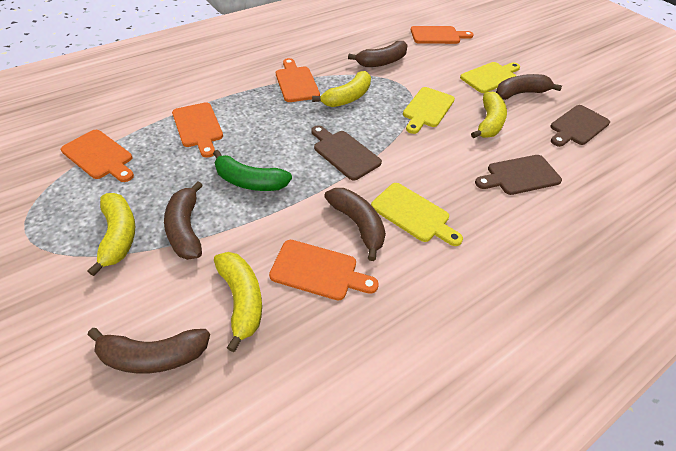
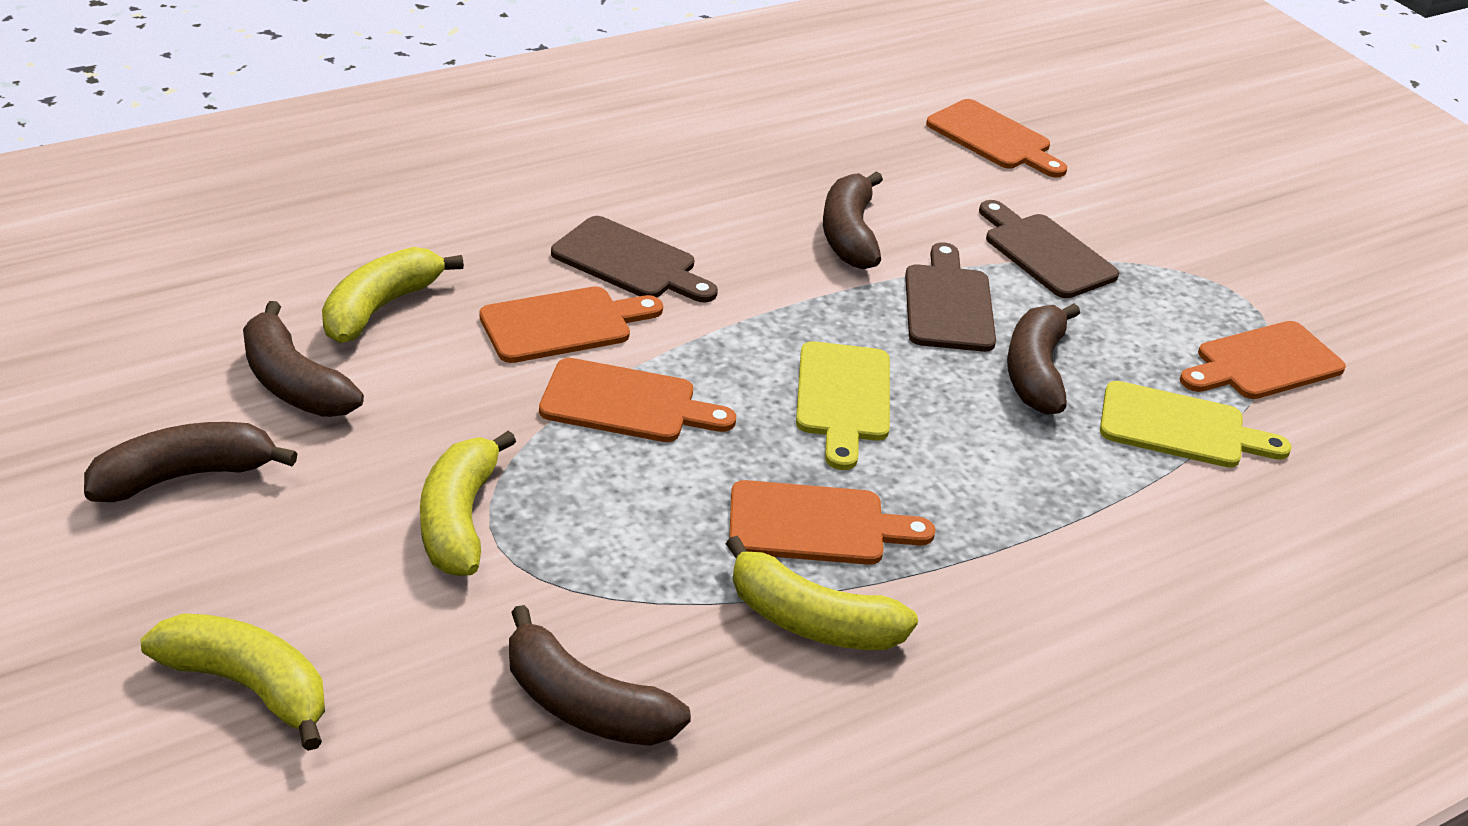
green banana: 1 -> 0
yellow cutting board: 3 -> 2

